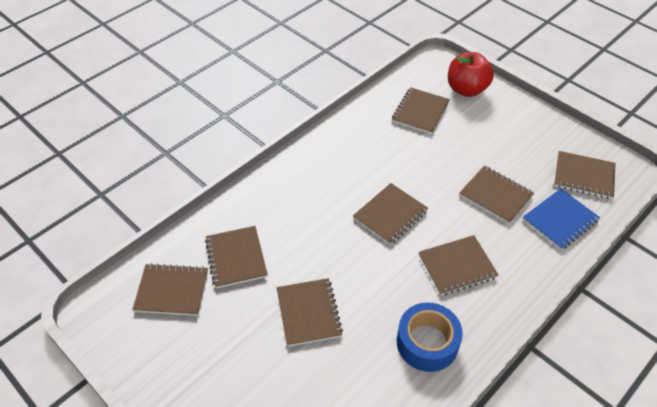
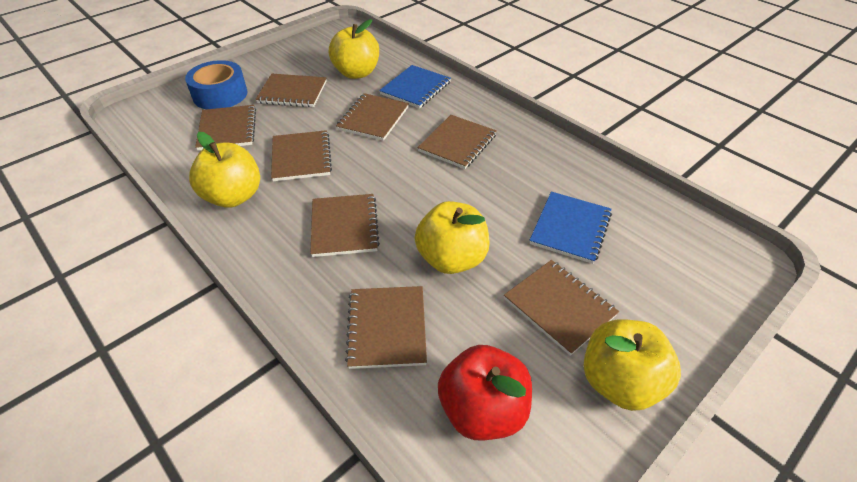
blue notebook: 1 -> 2
yellow apple: 0 -> 4

